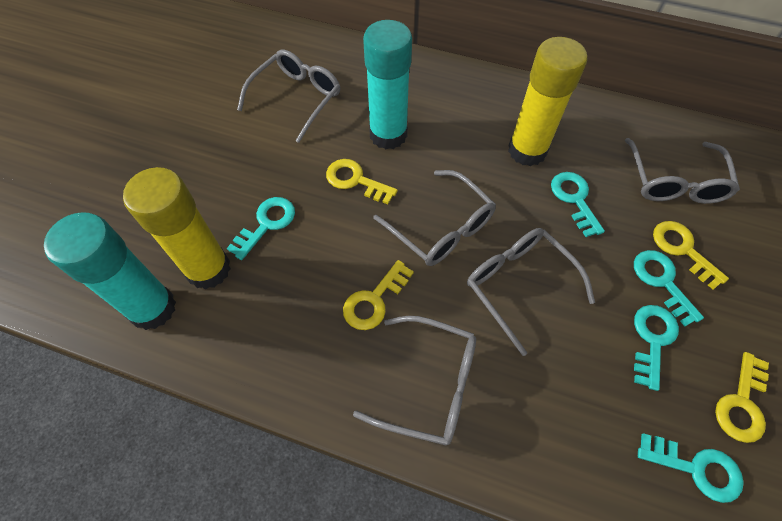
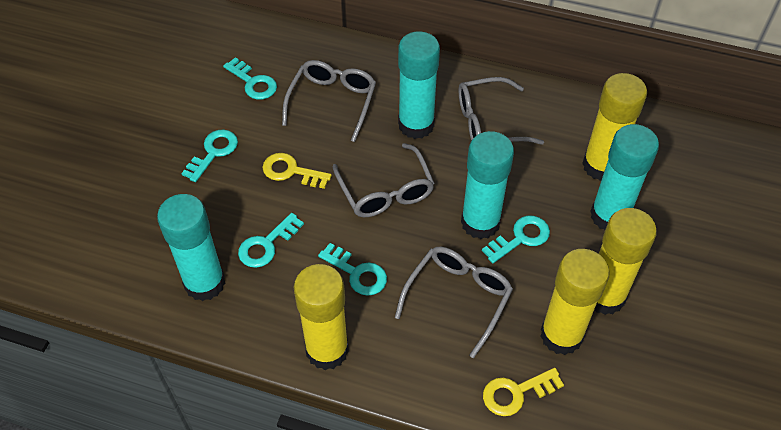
grey glasses: 5 -> 4
turquoise glue stick: 2 -> 4
yellow glue stick: 2 -> 4
yellow key: 4 -> 2

